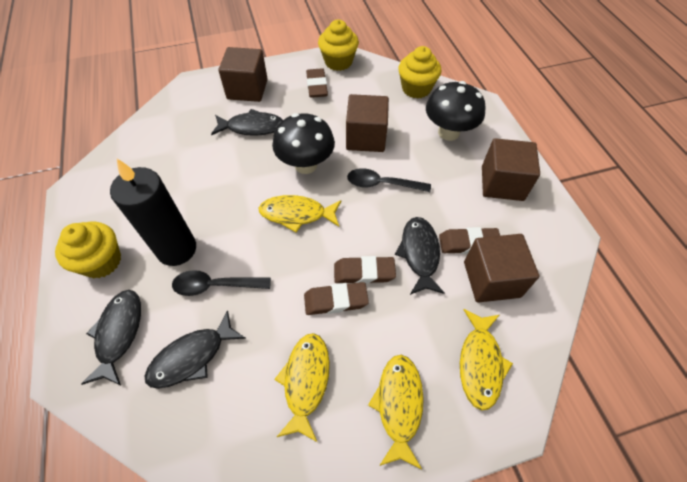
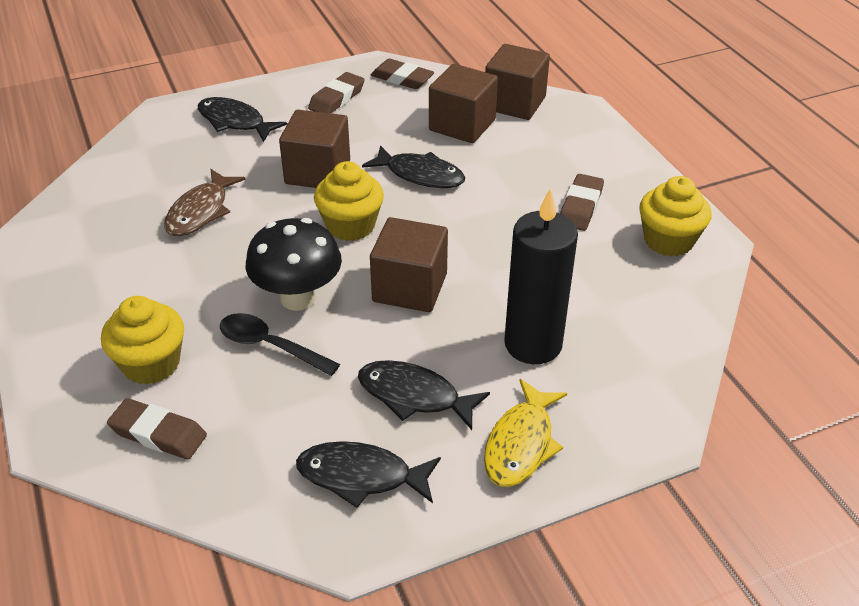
black mushroom: 2 -> 1
black spoon: 2 -> 1
brown fish: 0 -> 1
yellow fish: 4 -> 1

